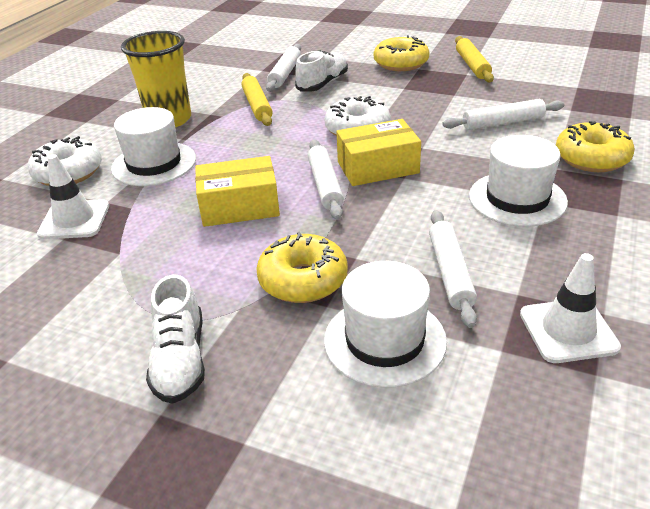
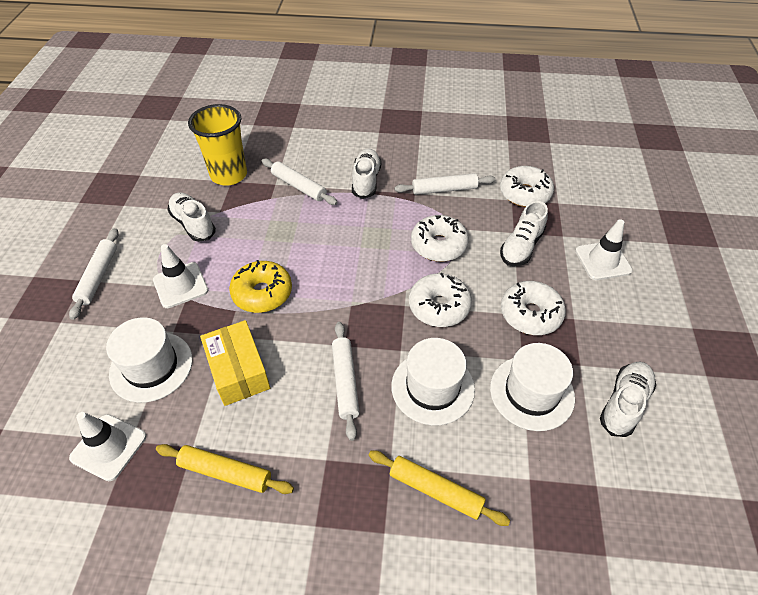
white donut: 2 -> 4
white shoe: 2 -> 4
white traffic cone: 2 -> 3
yellow box: 2 -> 1
yellow donut: 3 -> 1

